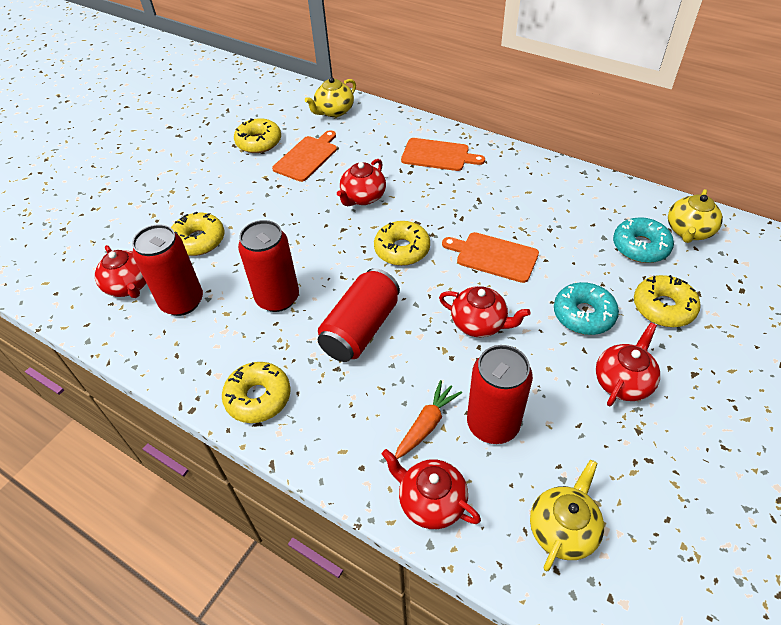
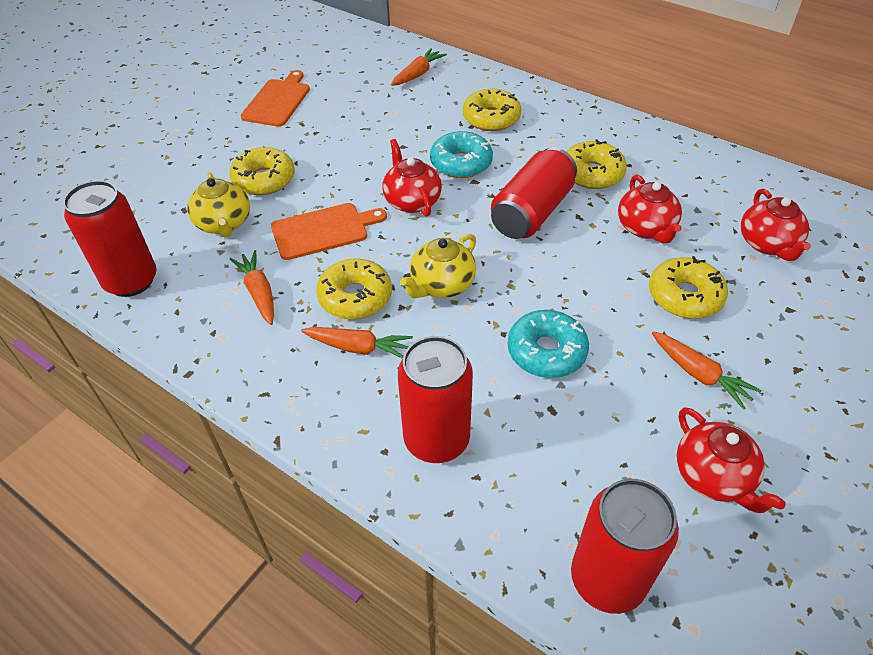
orange carrot: 1 -> 4
orange cutting board: 3 -> 2
red teapot: 5 -> 4
yellow teapot: 3 -> 2

